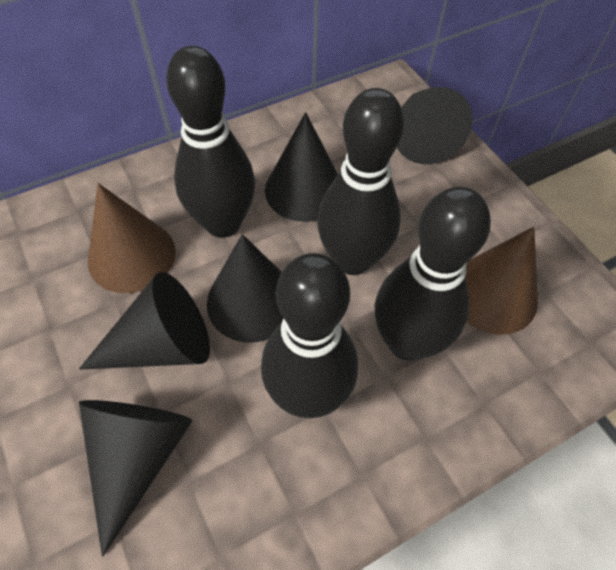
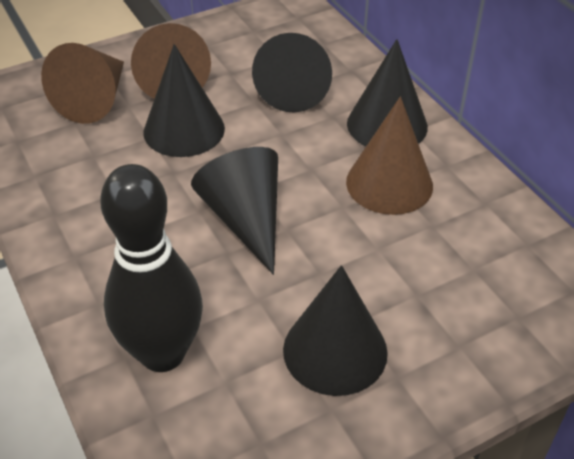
black bowling pin: 4 -> 1
brown cone: 2 -> 3

